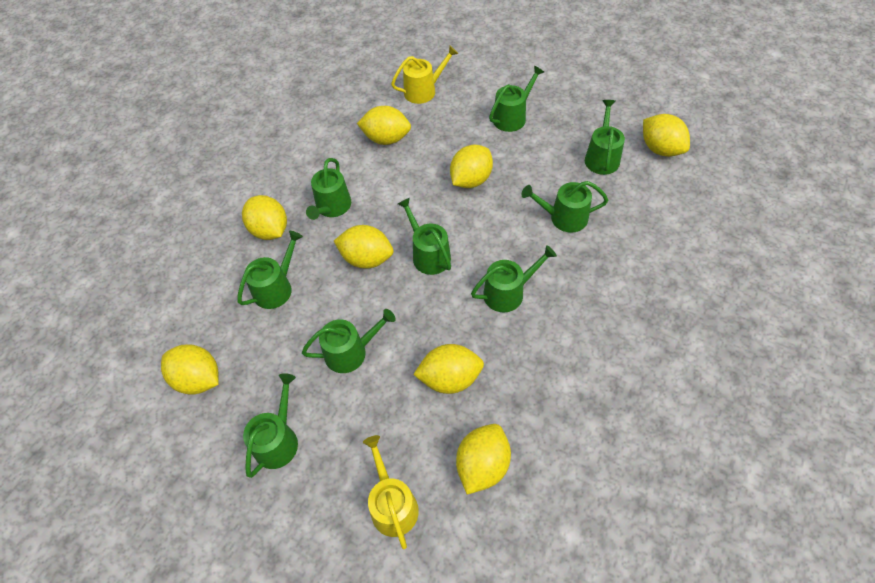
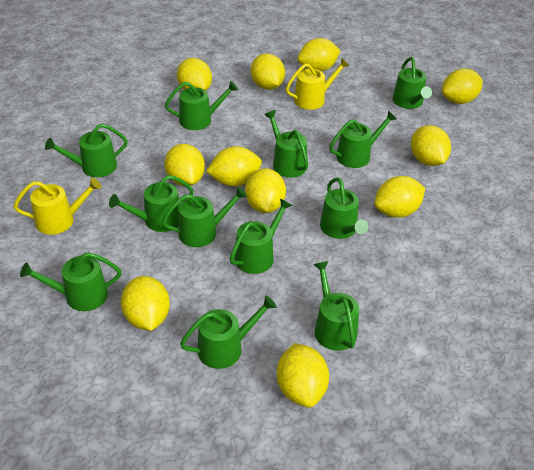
green watering can: 9 -> 12
yellow lemon: 8 -> 11

